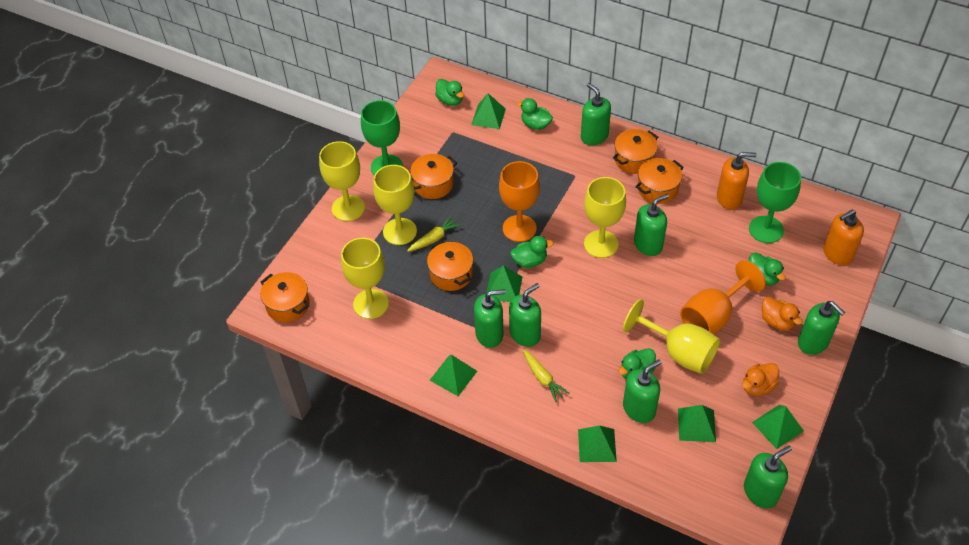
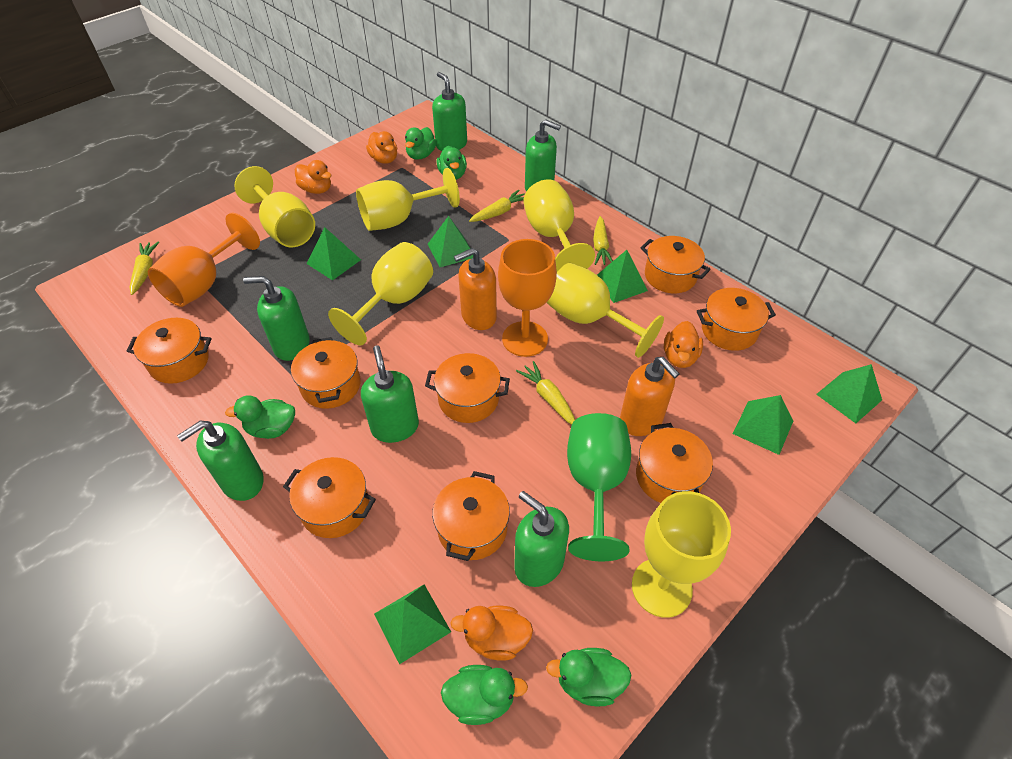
green goblet: 2 -> 1
green soap dispenser: 7 -> 6
orange duck: 2 -> 4
orange pot: 5 -> 8
yellow carrot: 2 -> 4
yellow goblet: 5 -> 6

